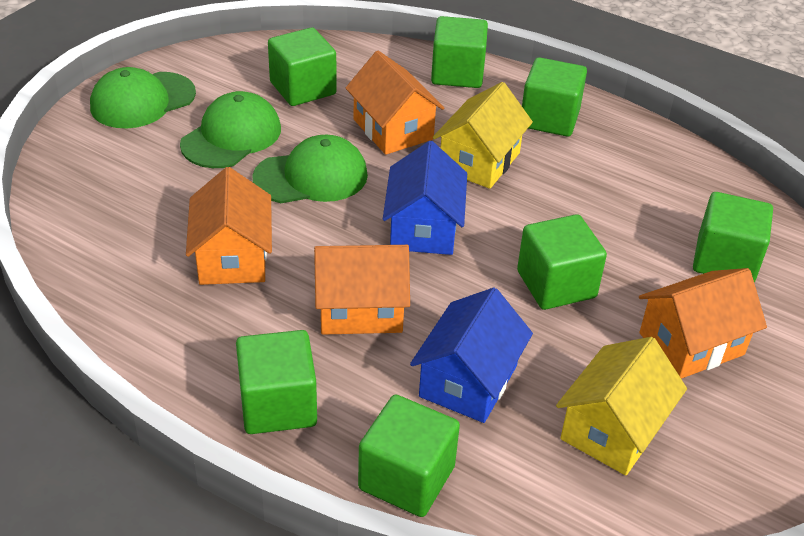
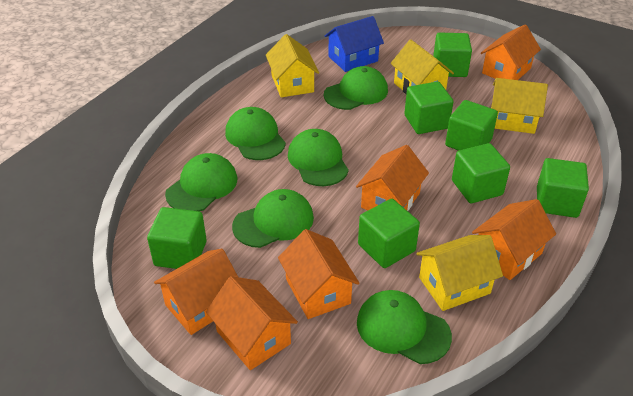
blue house: 2 -> 1
green cap: 3 -> 6
orange house: 4 -> 6
yellow house: 2 -> 4

